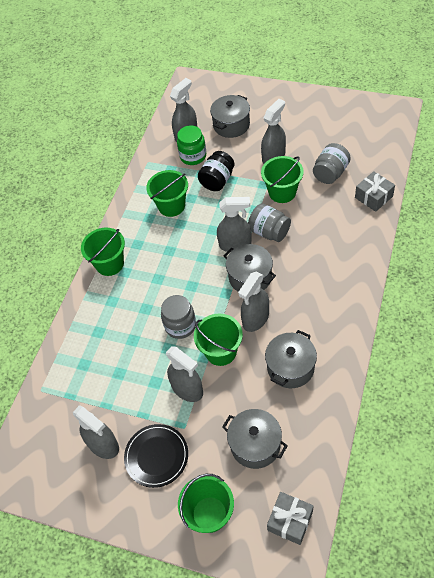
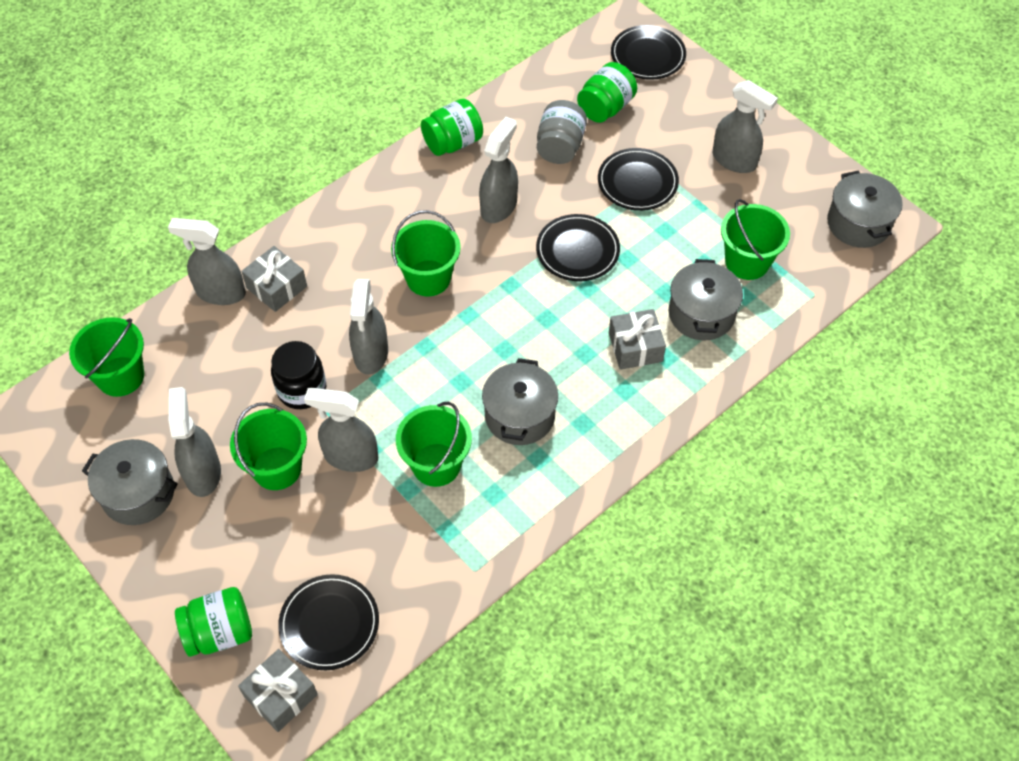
black plate: 1 -> 4
green jar: 1 -> 3
grey gift: 2 -> 3
grey jar: 3 -> 1

